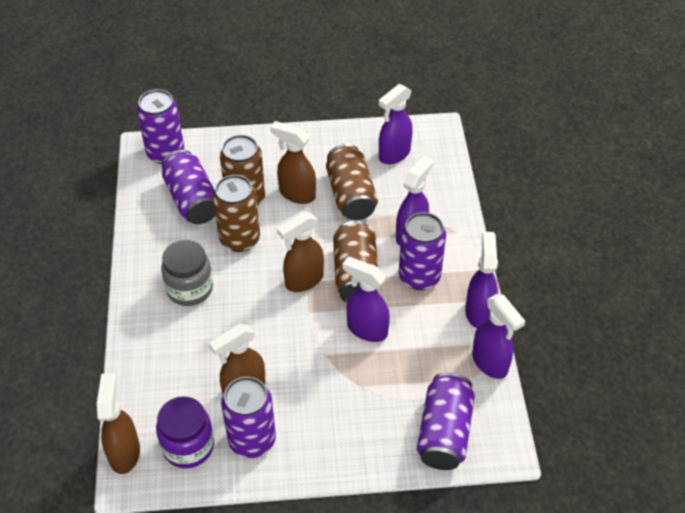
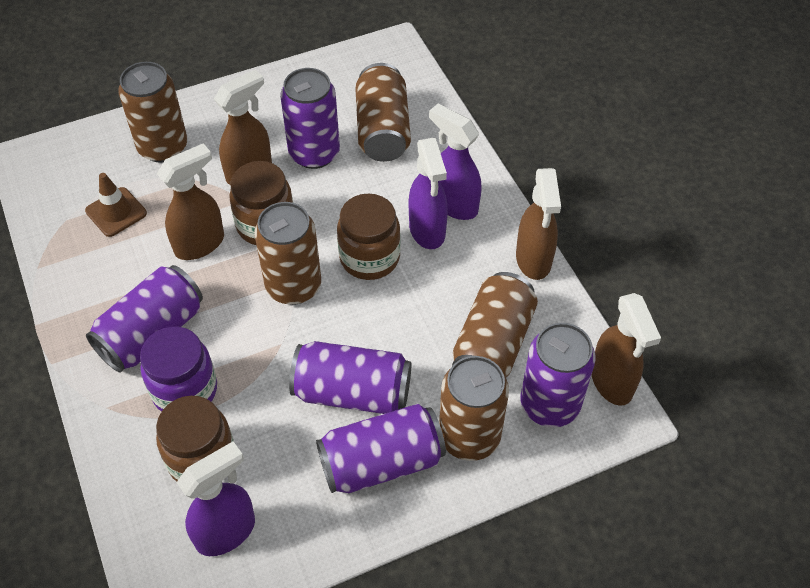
brown can: 4 -> 5
brown jar: 0 -> 3
brown traffic cone: 0 -> 1
grey jar: 1 -> 0
purple spray bottle: 5 -> 3

